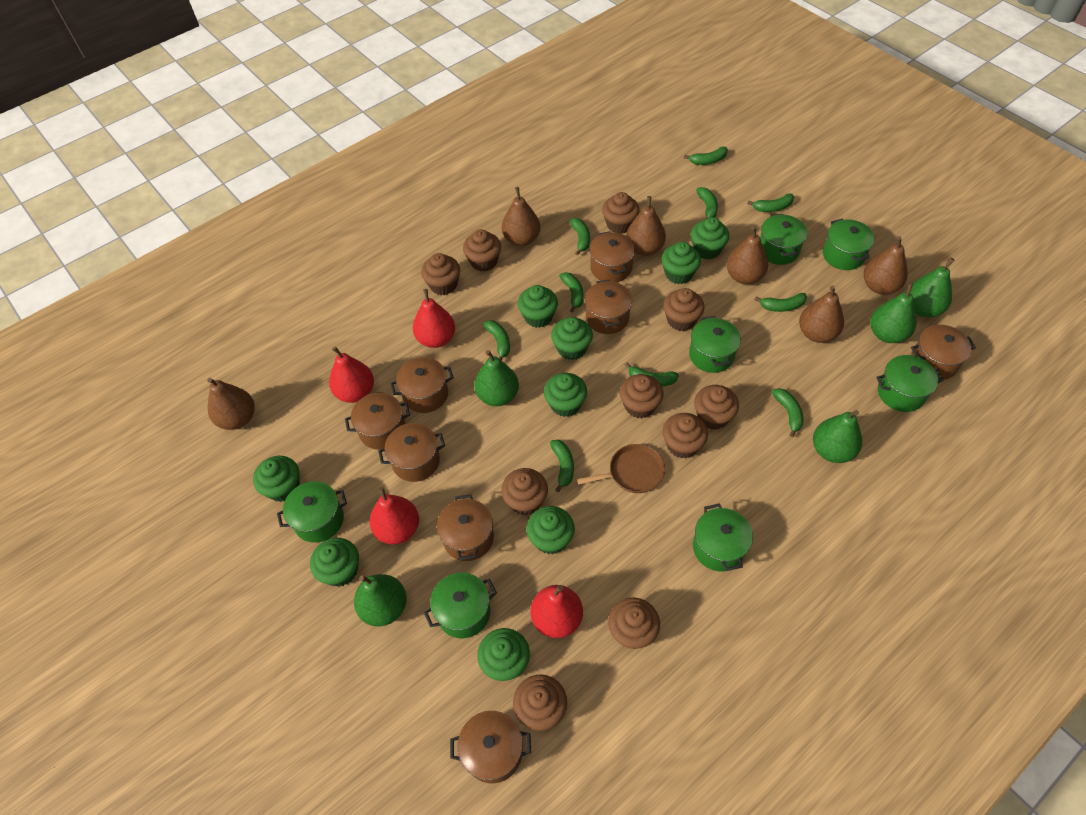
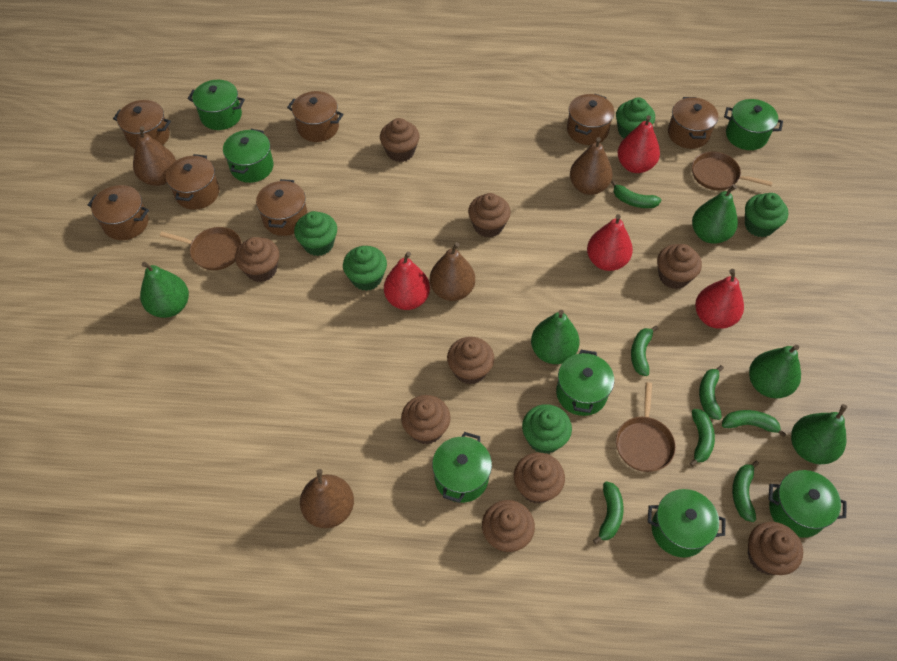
brown cupcake: 10 -> 9
brown pan: 1 -> 3
brown pear: 6 -> 4
brown pot: 8 -> 7
green banana: 10 -> 7
green cupcake: 9 -> 5

